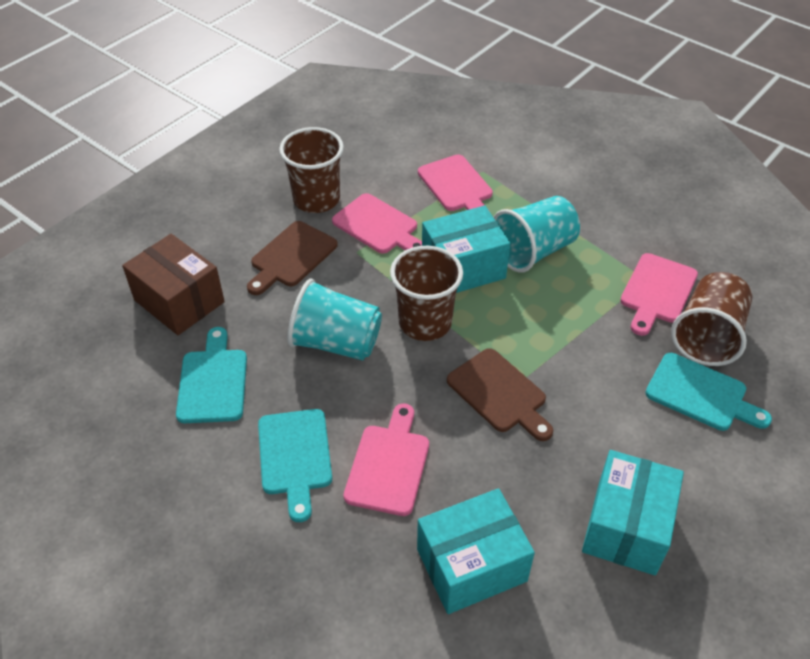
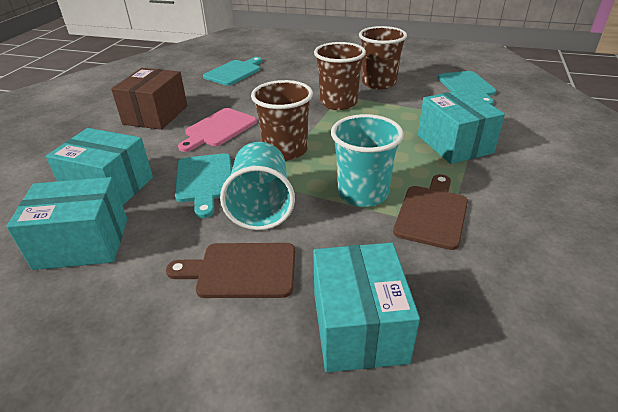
pink cutting board: 4 -> 1
turquoise box: 3 -> 4

